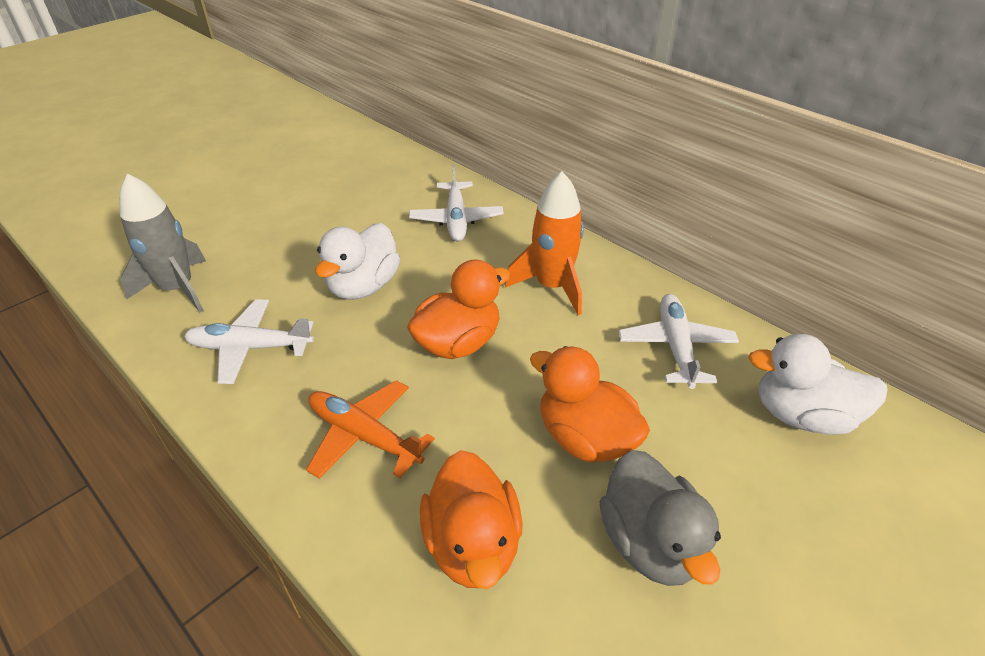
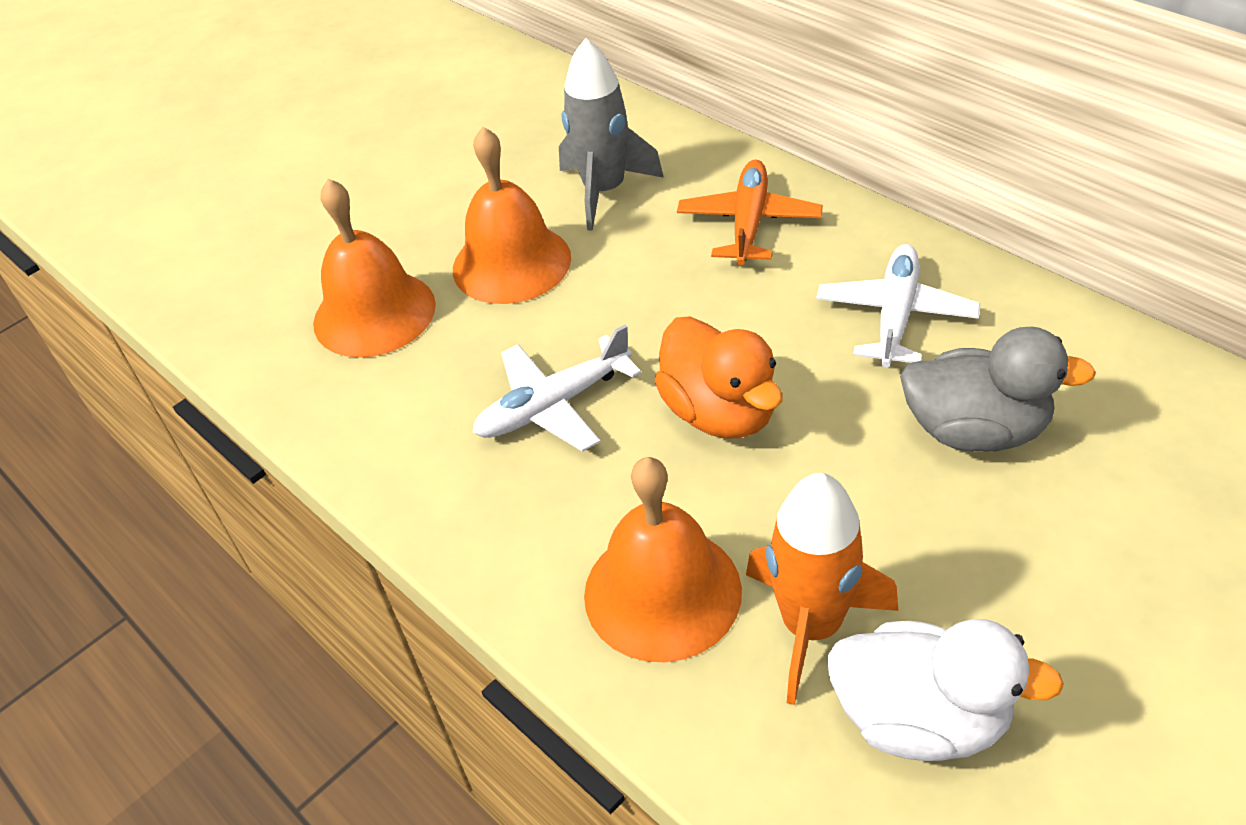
orange bell: 0 -> 3
orange duck: 3 -> 1
white duck: 2 -> 1
white plane: 3 -> 2

